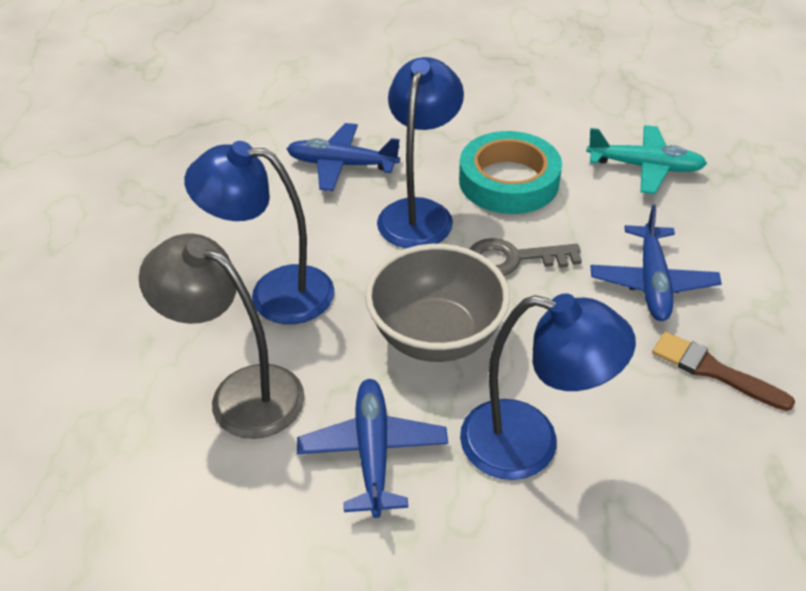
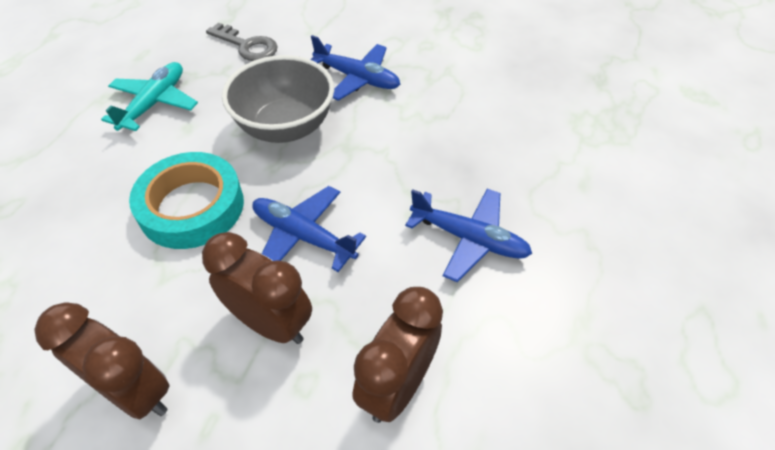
blue lamp: 3 -> 0
brown brush: 1 -> 0
brown clock: 0 -> 3
grey lamp: 1 -> 0

